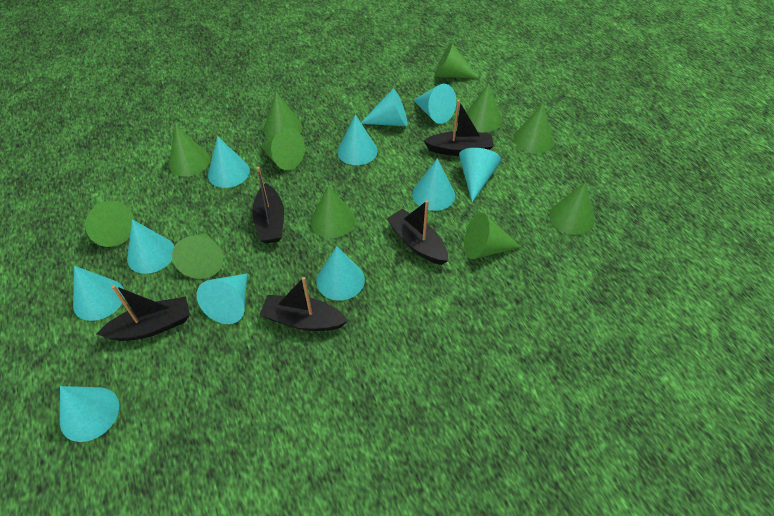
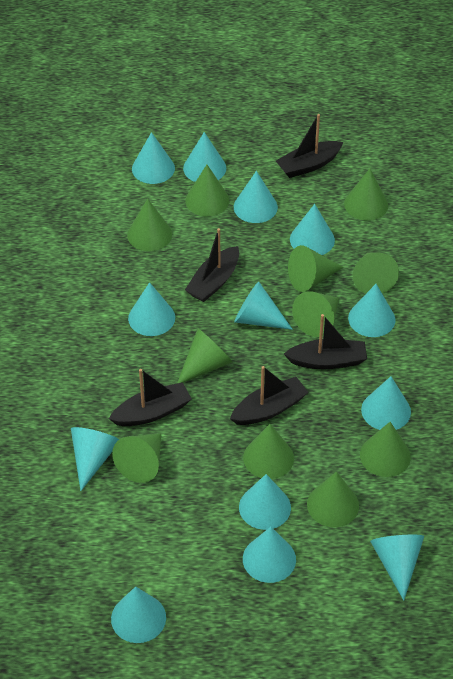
turquoise cone: 11 -> 13

